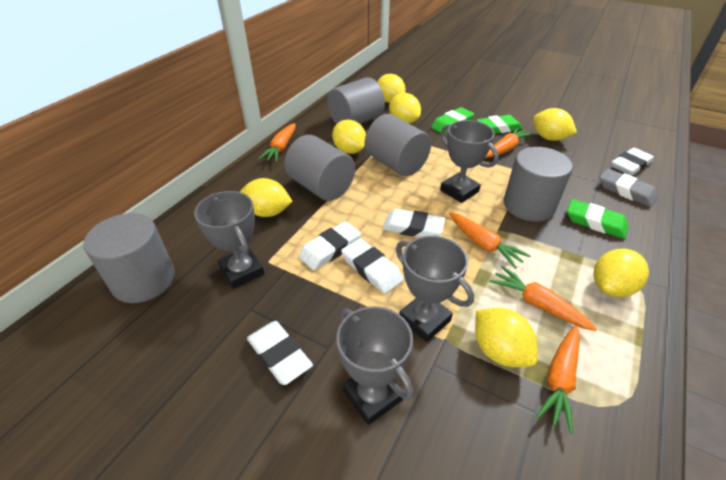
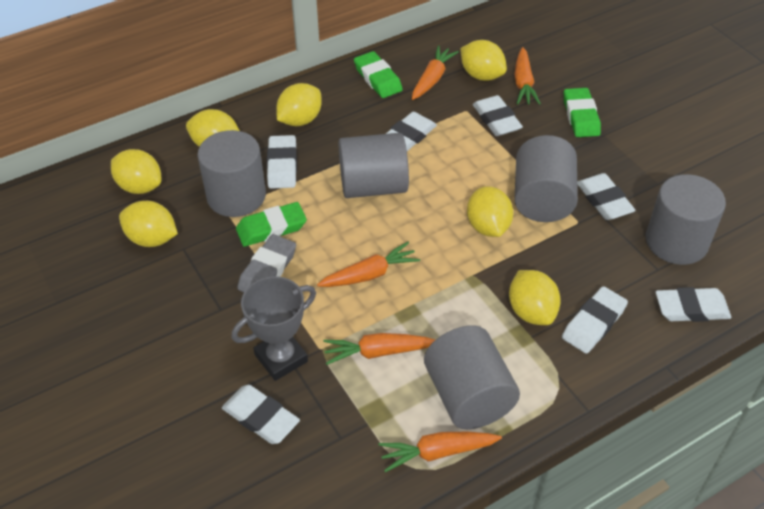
grey trophy: 4 -> 1
white eraser: 5 -> 7

